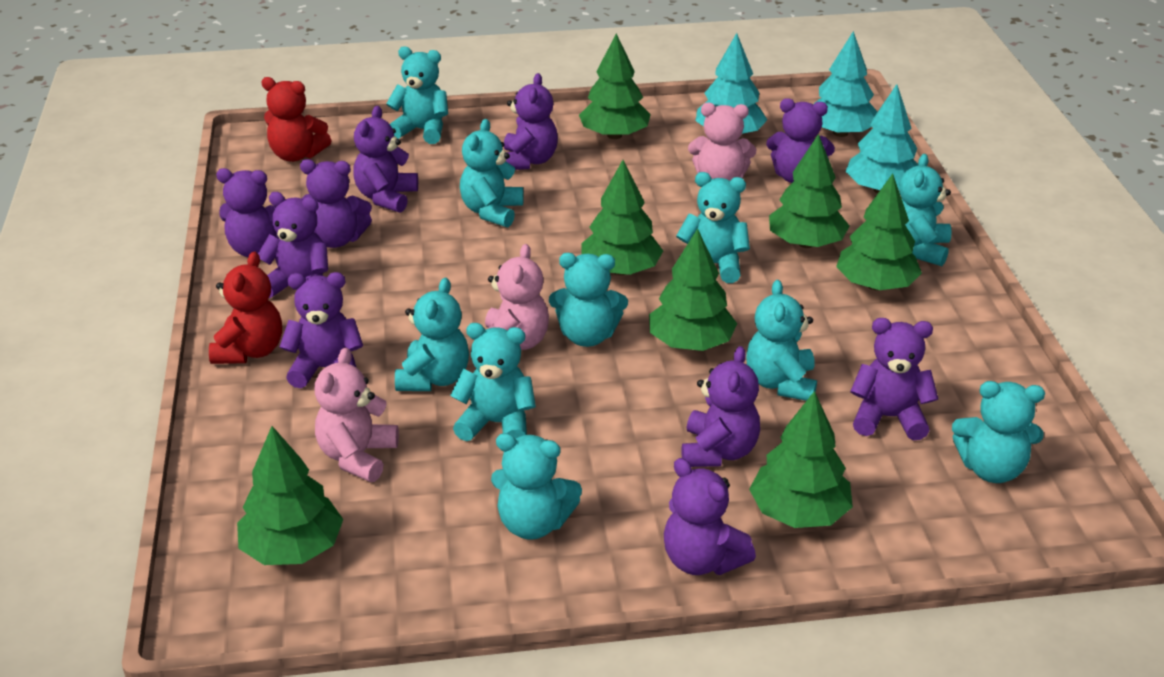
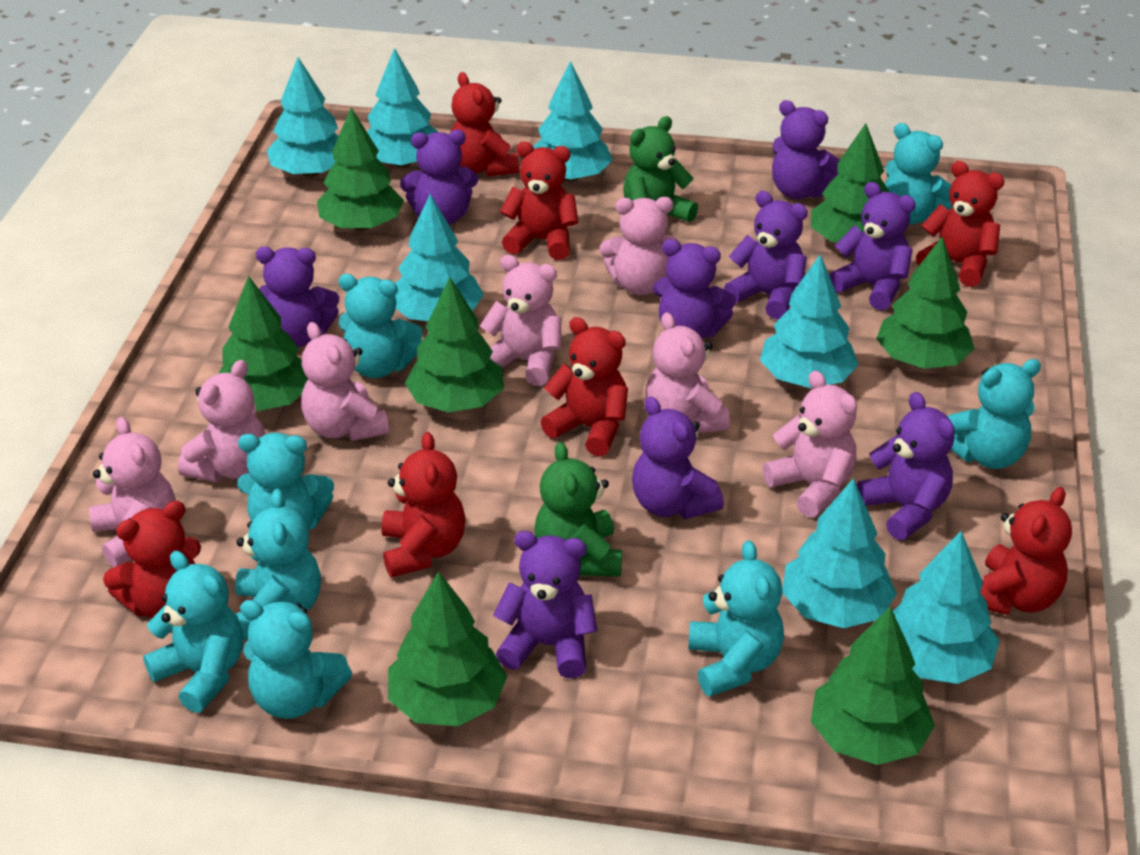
green teddy bear: 0 -> 2
pink teddy bear: 3 -> 7
purple teddy bear: 10 -> 9
red teddy bear: 2 -> 7
turquoise teddy bear: 10 -> 8
turquoise tree: 3 -> 7

